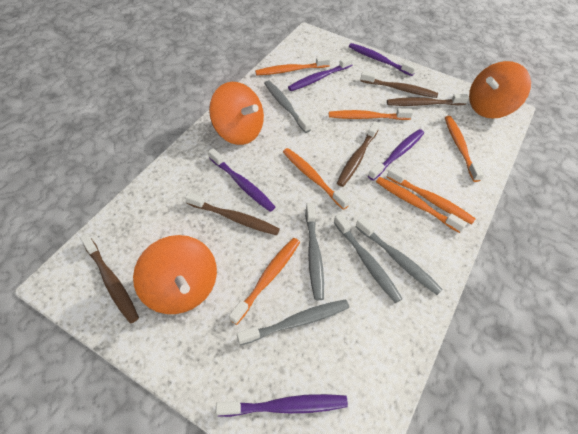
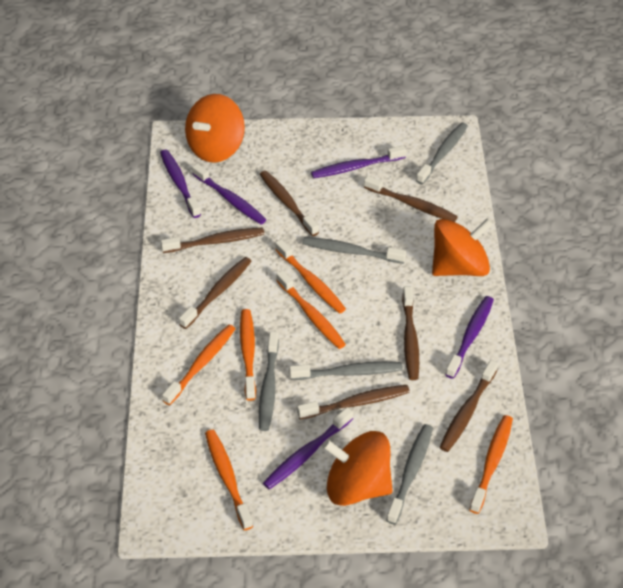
brown toothbrush: 5 -> 7
orange toothbrush: 7 -> 6

